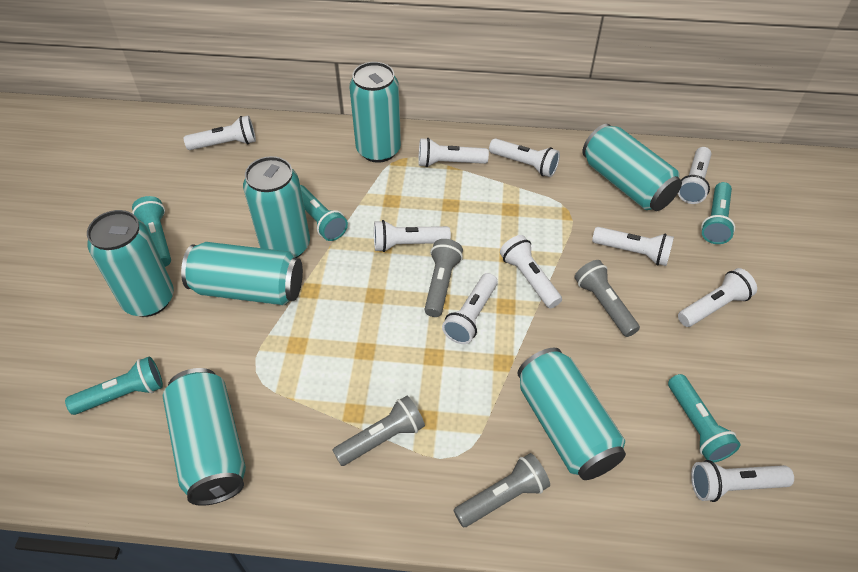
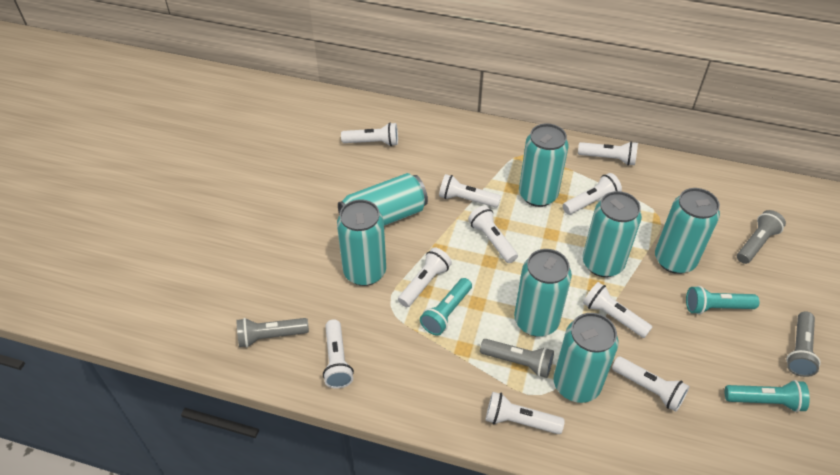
turquoise flashlight: 5 -> 3

